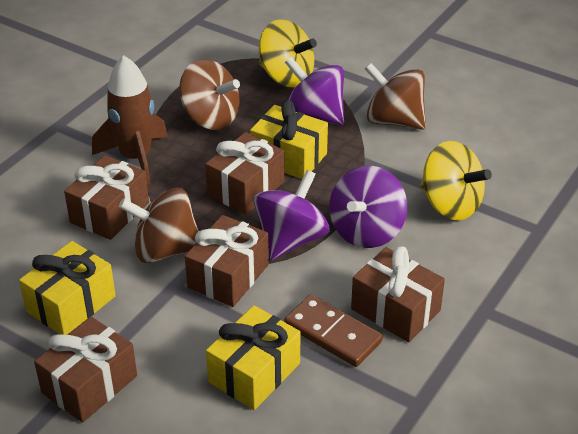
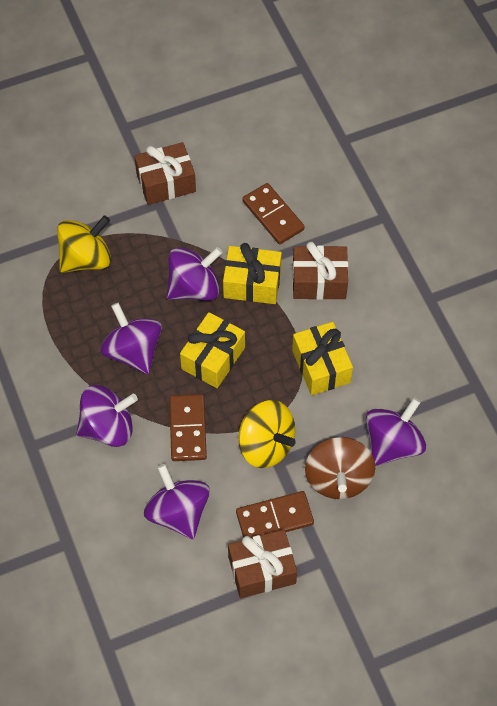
brown domino: 1 -> 3
brown gift: 5 -> 3
brown rocket: 1 -> 0
brown spinning top: 3 -> 1
purple spinning top: 3 -> 5

